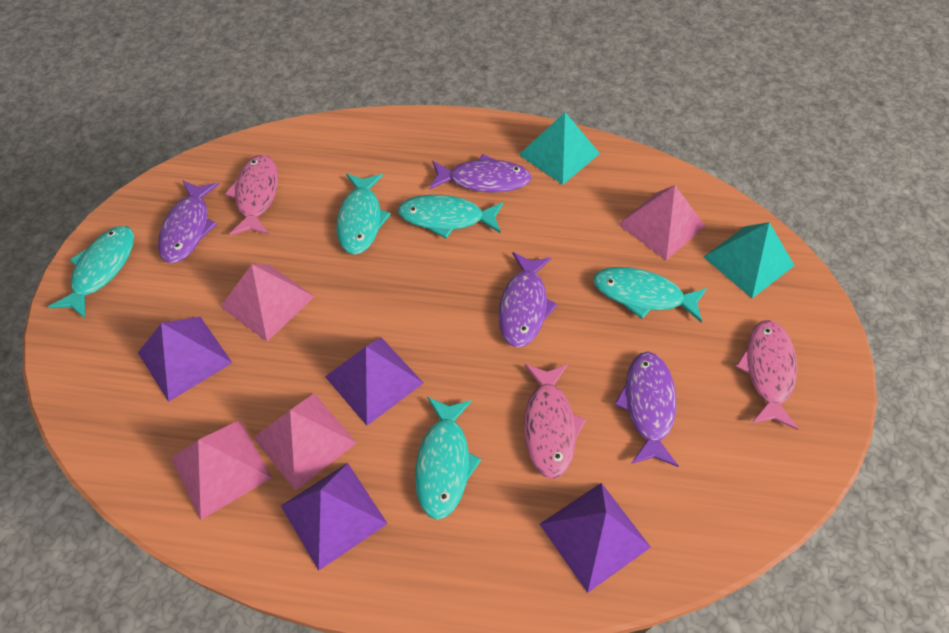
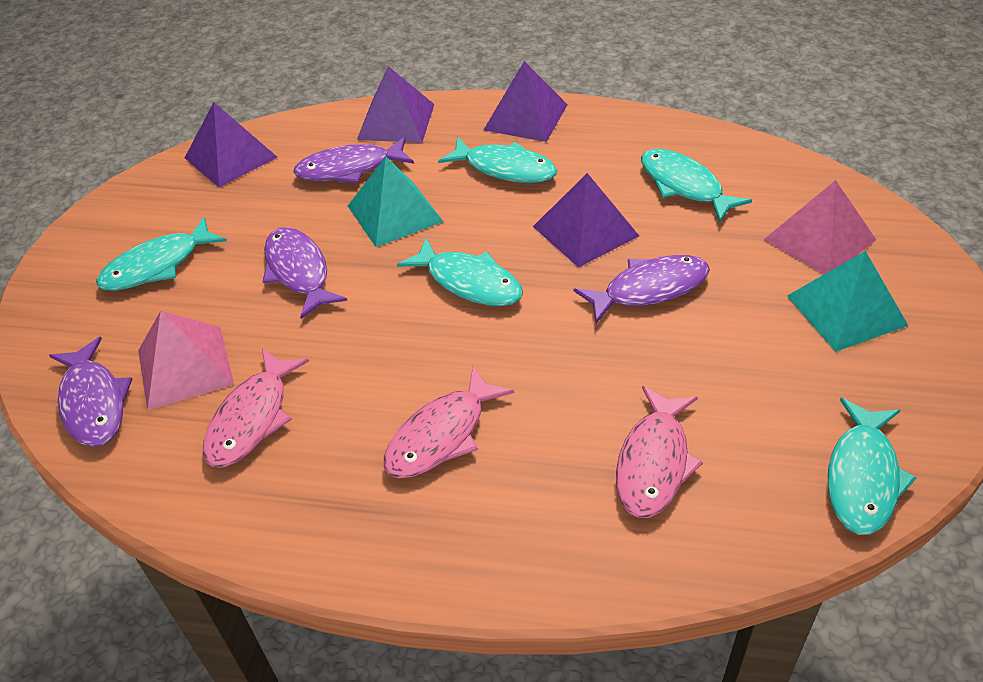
pink pyramid: 4 -> 2

